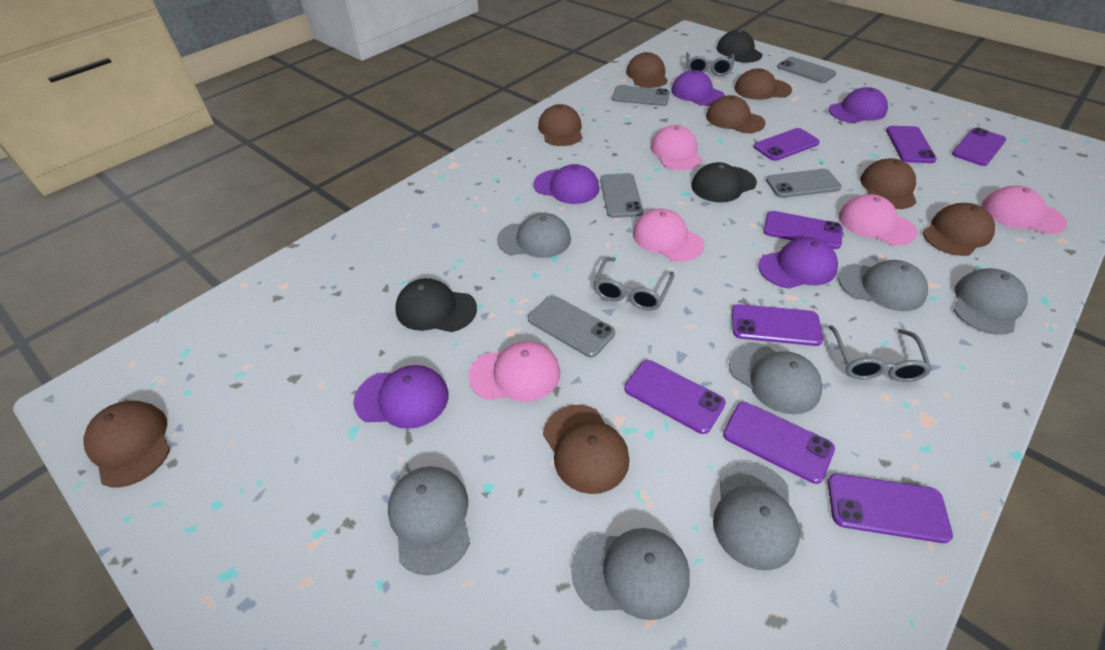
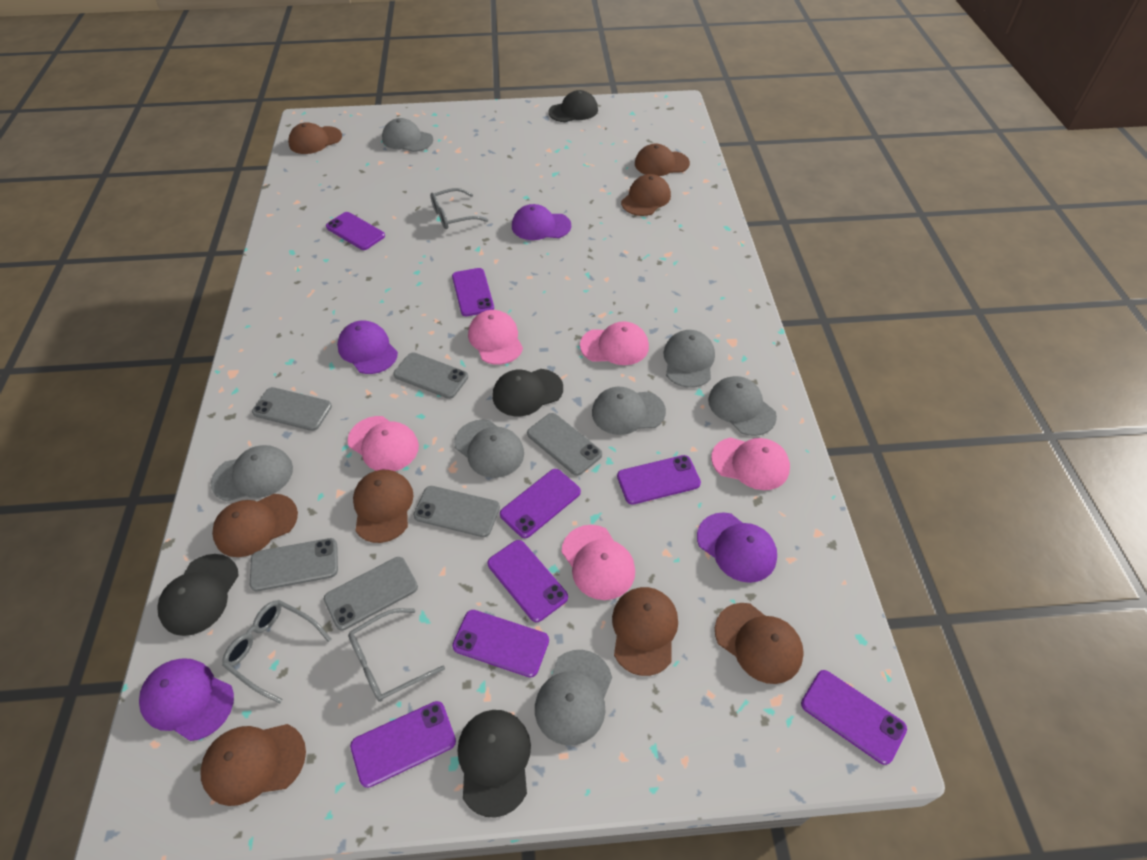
black cap: 3 -> 4
grey phone: 5 -> 6
purple cap: 5 -> 4

